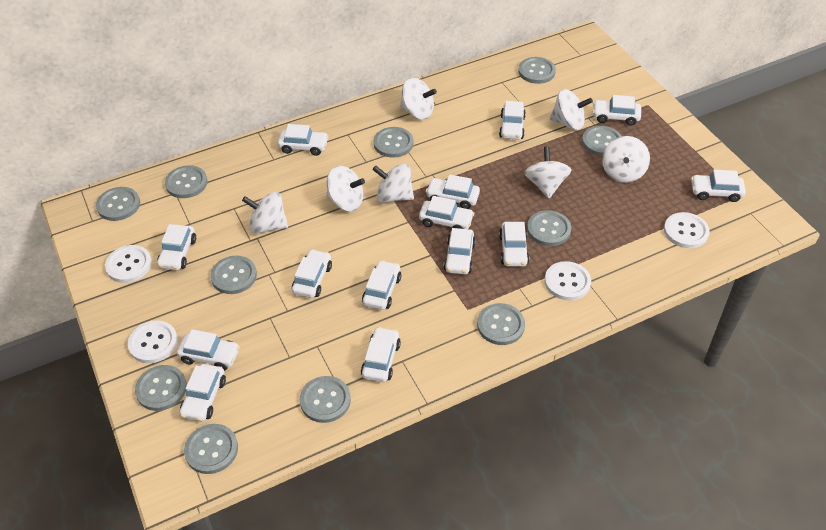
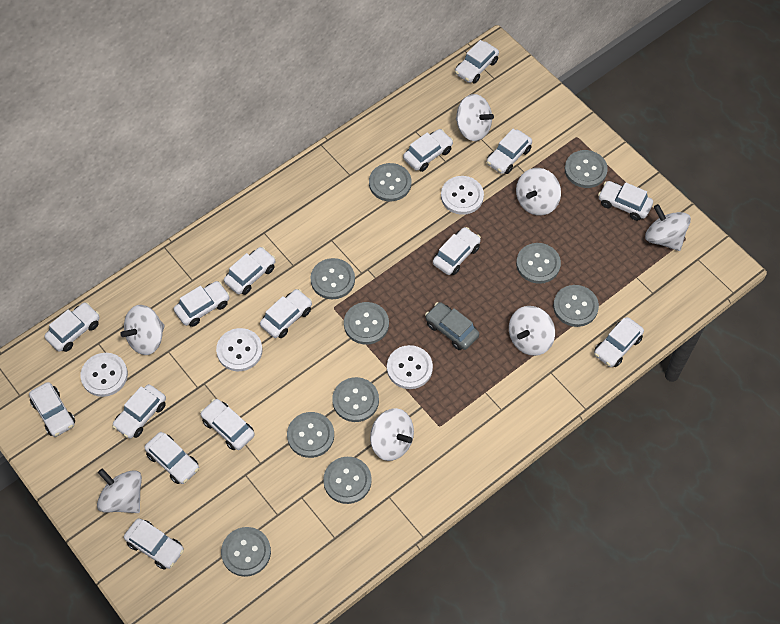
grey button: 11 -> 10
grey car: 0 -> 1
white car: 14 -> 15

